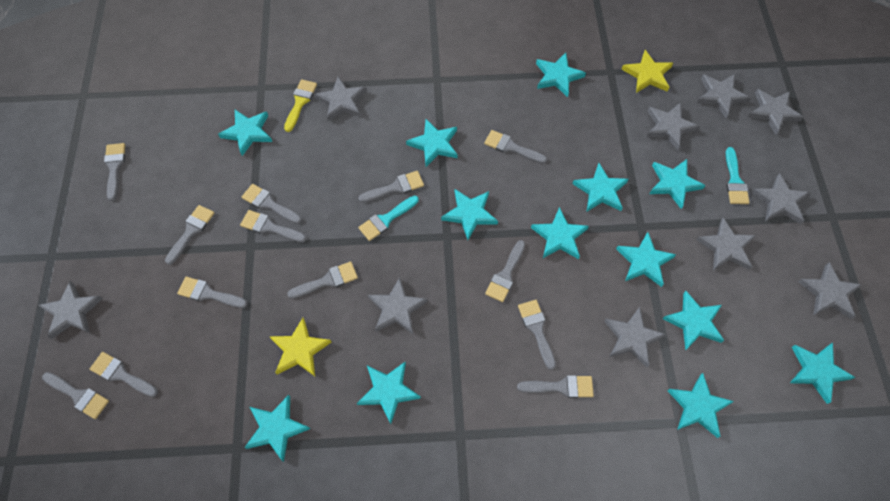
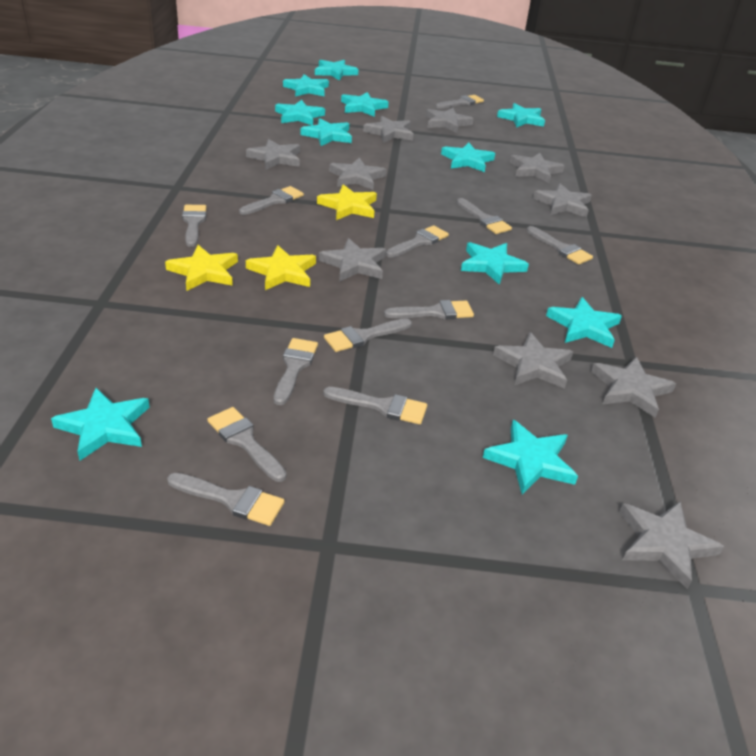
grey brush: 13 -> 12
turquoise brush: 2 -> 0
turquoise star: 13 -> 11
yellow brush: 1 -> 0
yellow star: 2 -> 3

